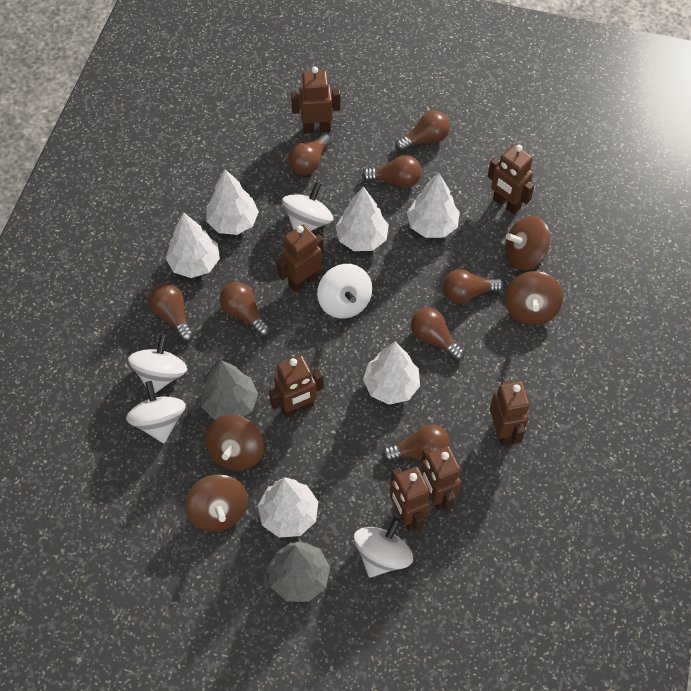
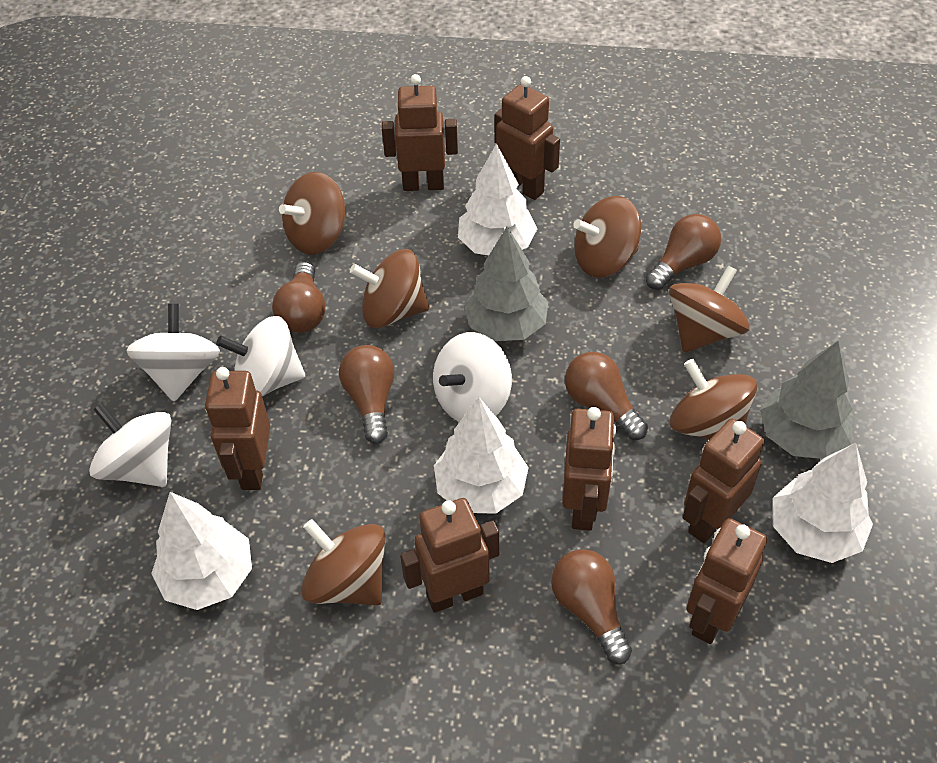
brown light bulb: 8 -> 5
brown spinning top: 4 -> 6
white spinning top: 5 -> 4
white tree: 6 -> 4

